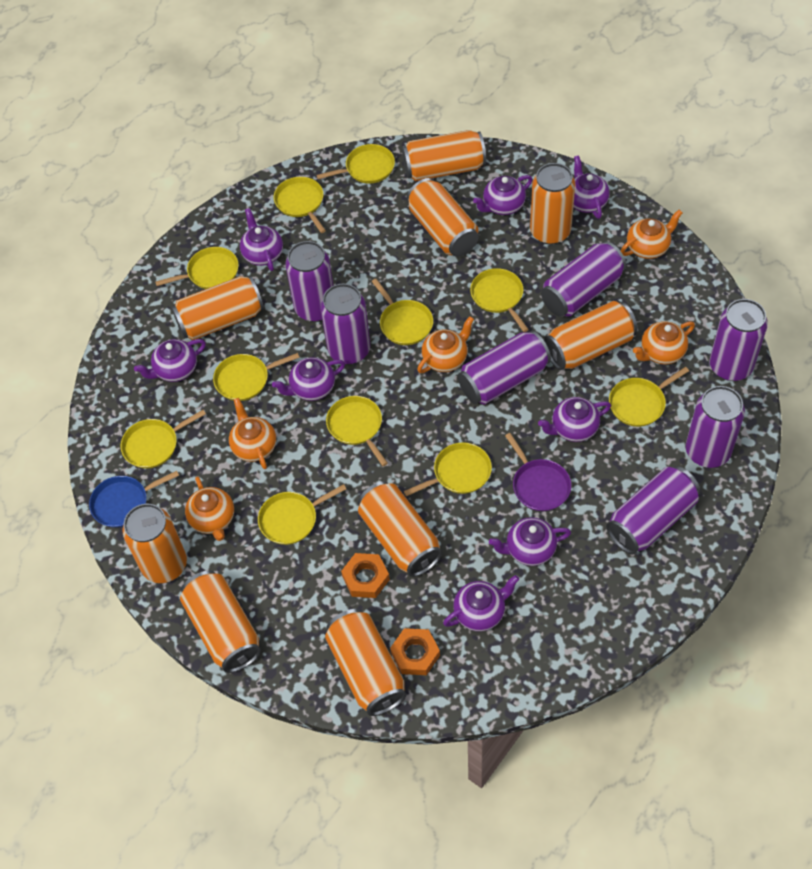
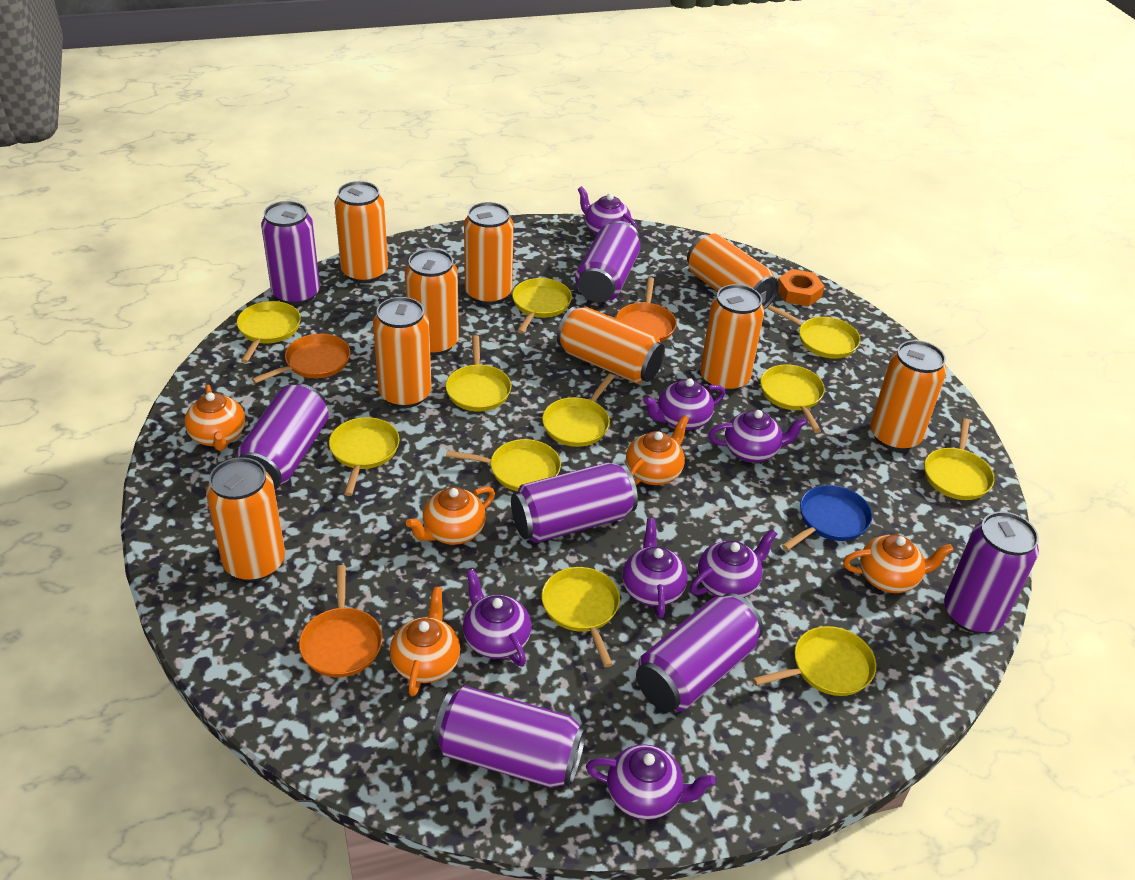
orange nut: 2 -> 1
orange pan: 0 -> 3
purple pan: 1 -> 0
purple teapot: 8 -> 7

